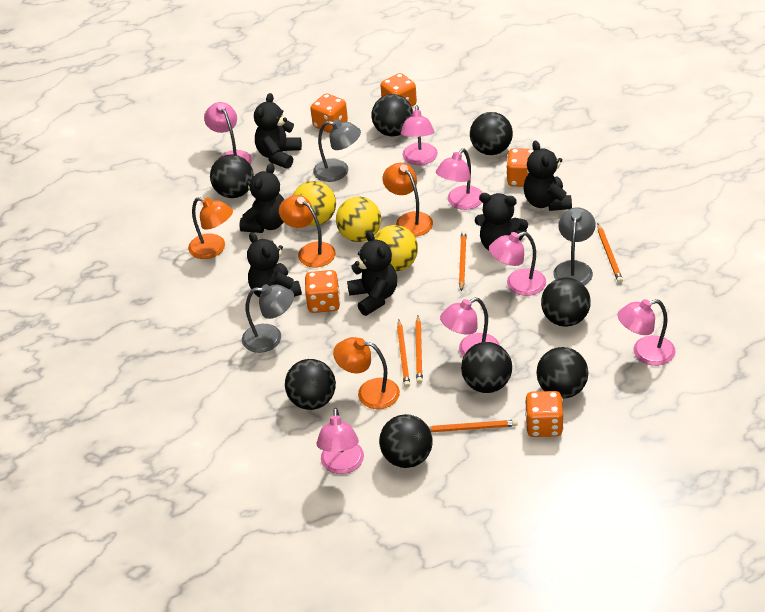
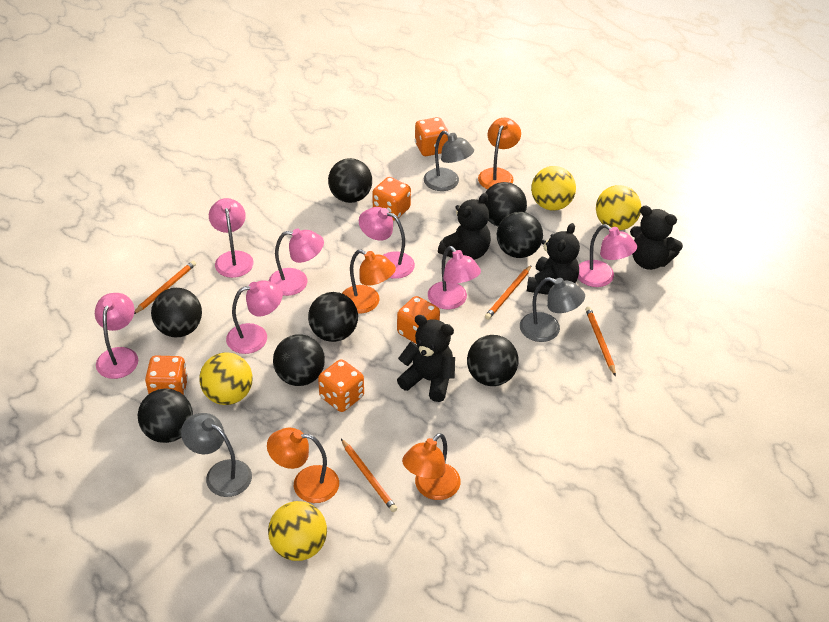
black teddy bear: 6 -> 4
orange pencil: 5 -> 4
yellow ball: 3 -> 4

